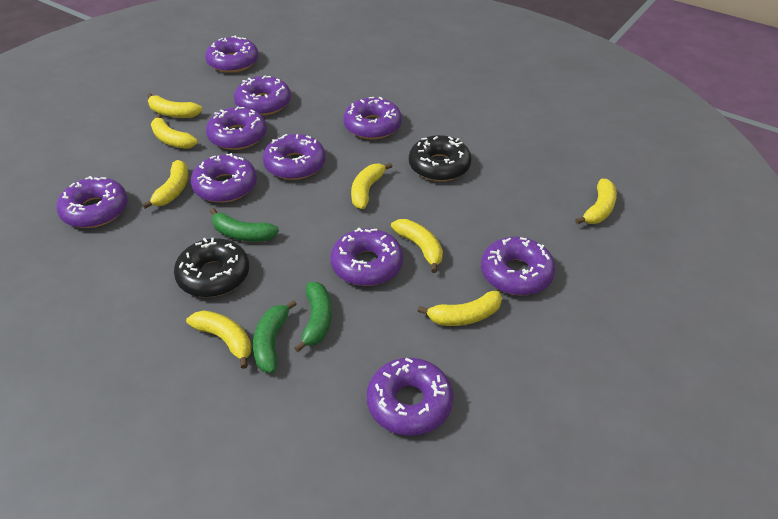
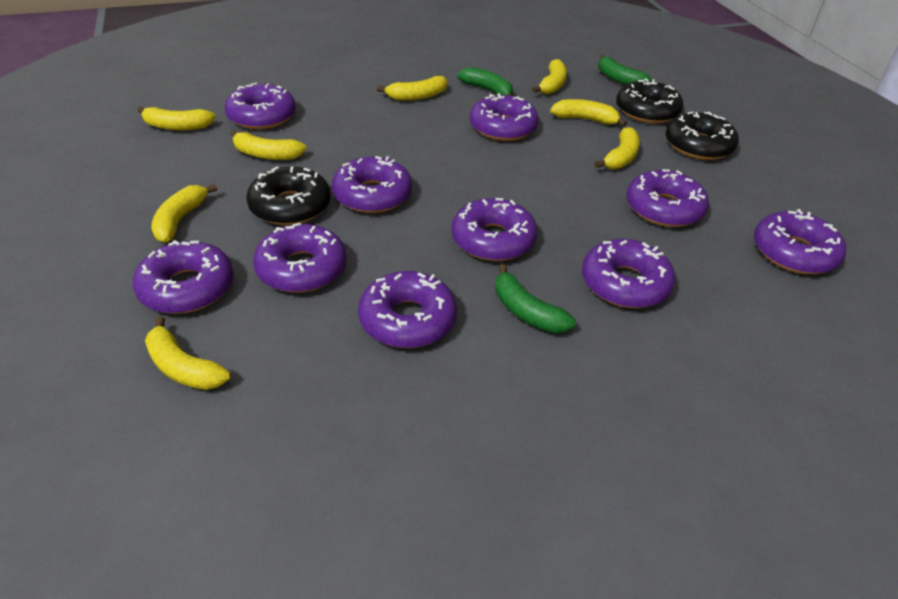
black donut: 2 -> 3

